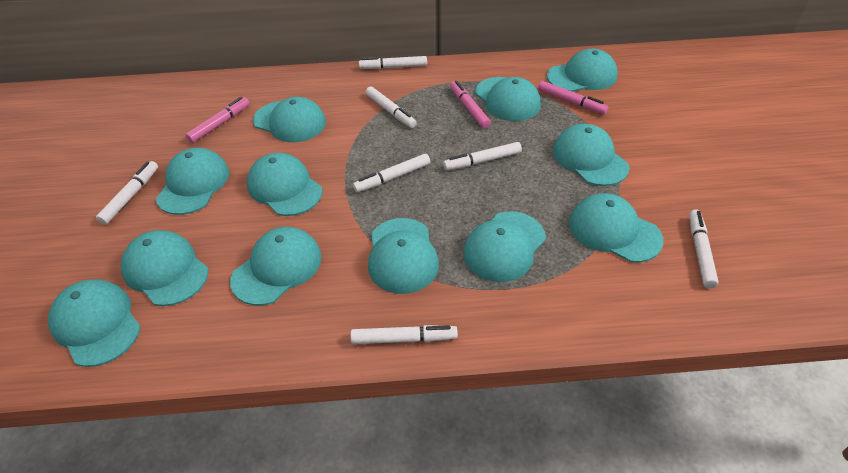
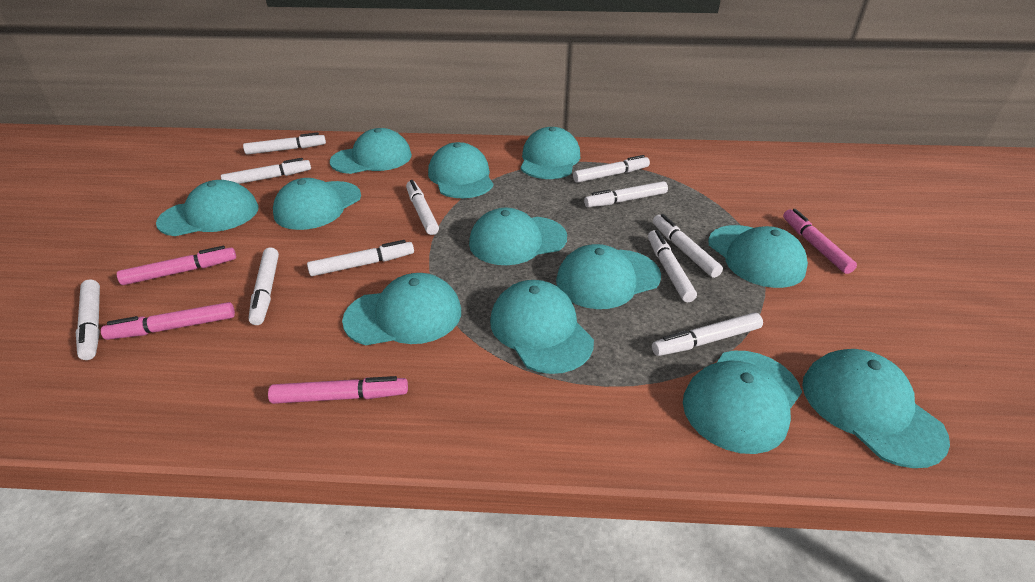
pink marker: 3 -> 4
white marker: 7 -> 11

